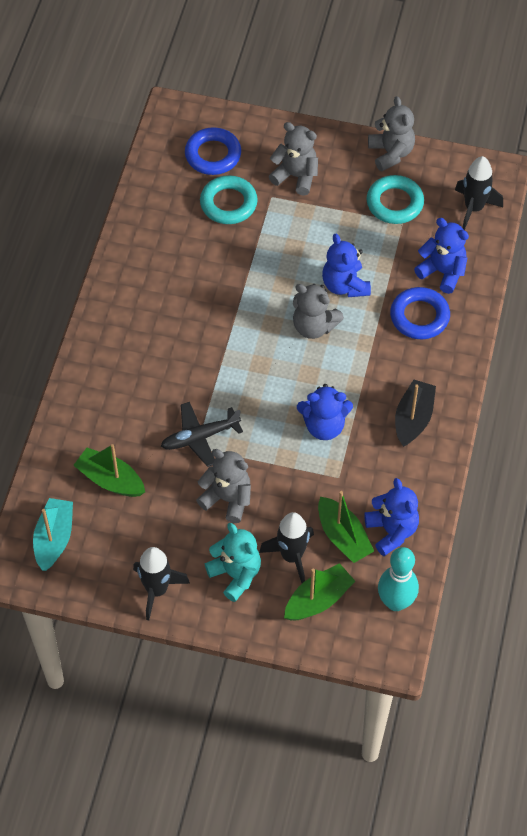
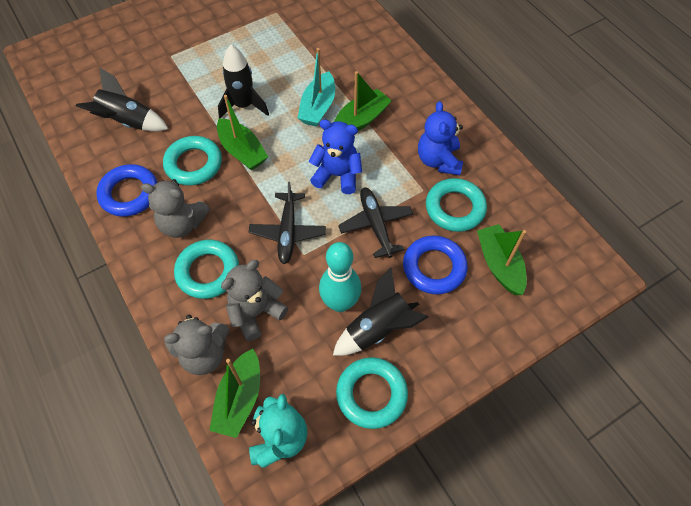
black boat: 1 -> 0
black plane: 1 -> 2
blue teddy bear: 4 -> 2
green boat: 3 -> 4
grey teddy bear: 4 -> 3
turquoise ring: 2 -> 4

